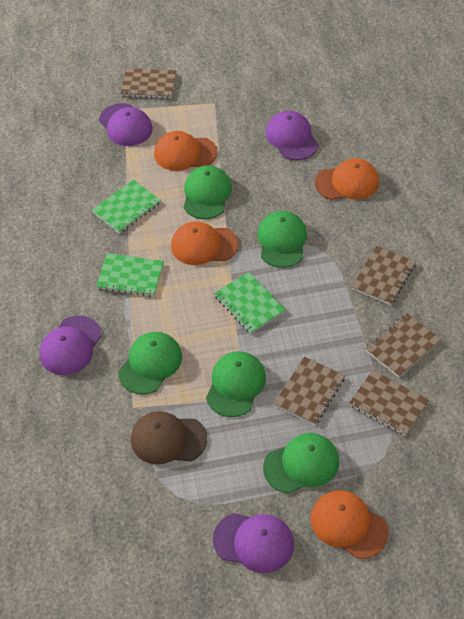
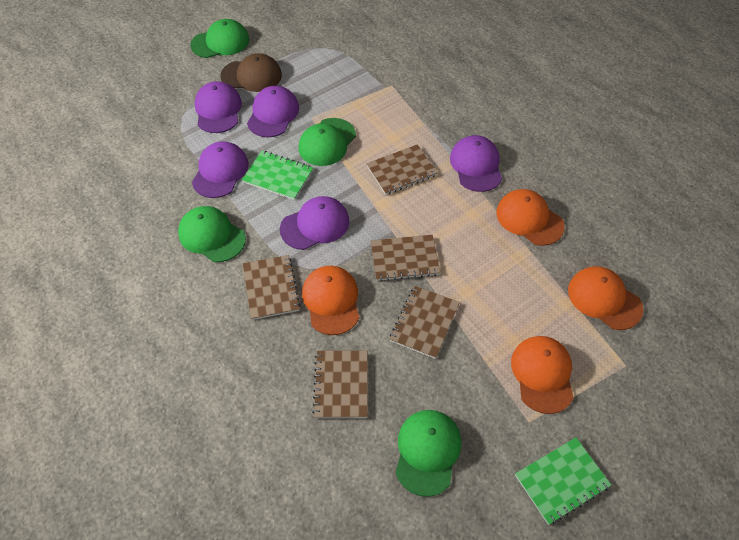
green cap: 5 -> 4
green notebook: 3 -> 2
purple cap: 4 -> 5

